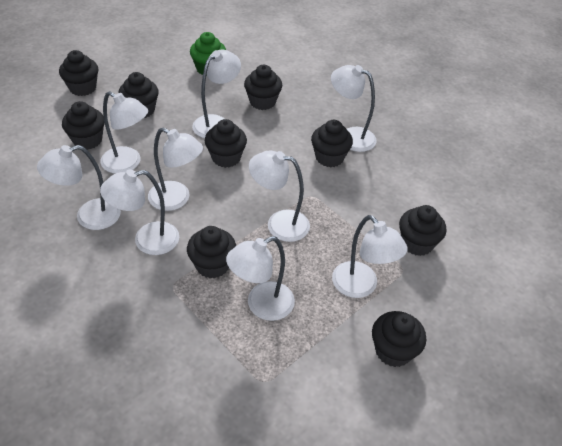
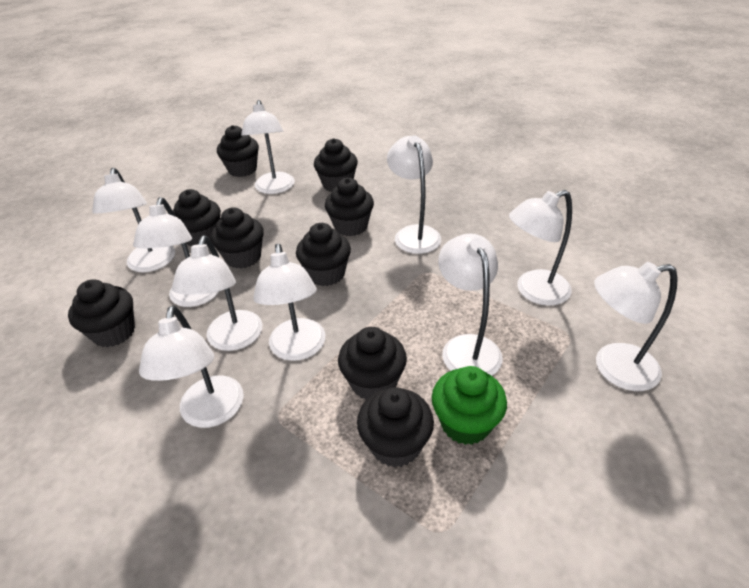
white lamp: 9 -> 10

